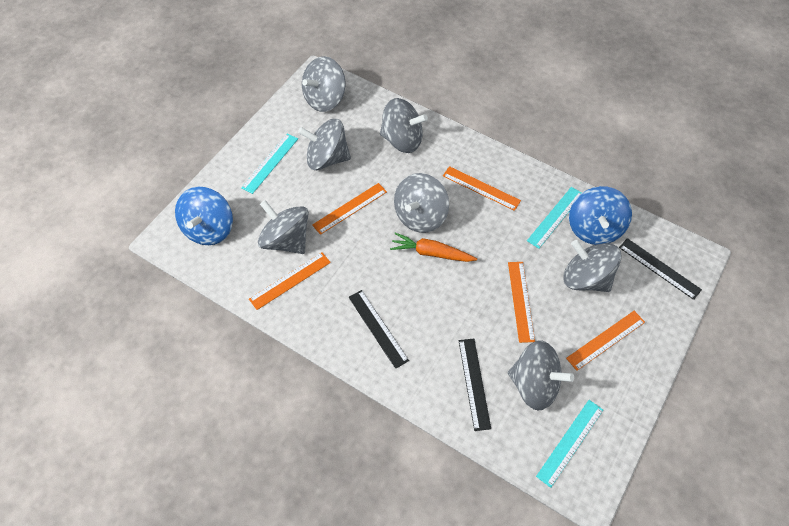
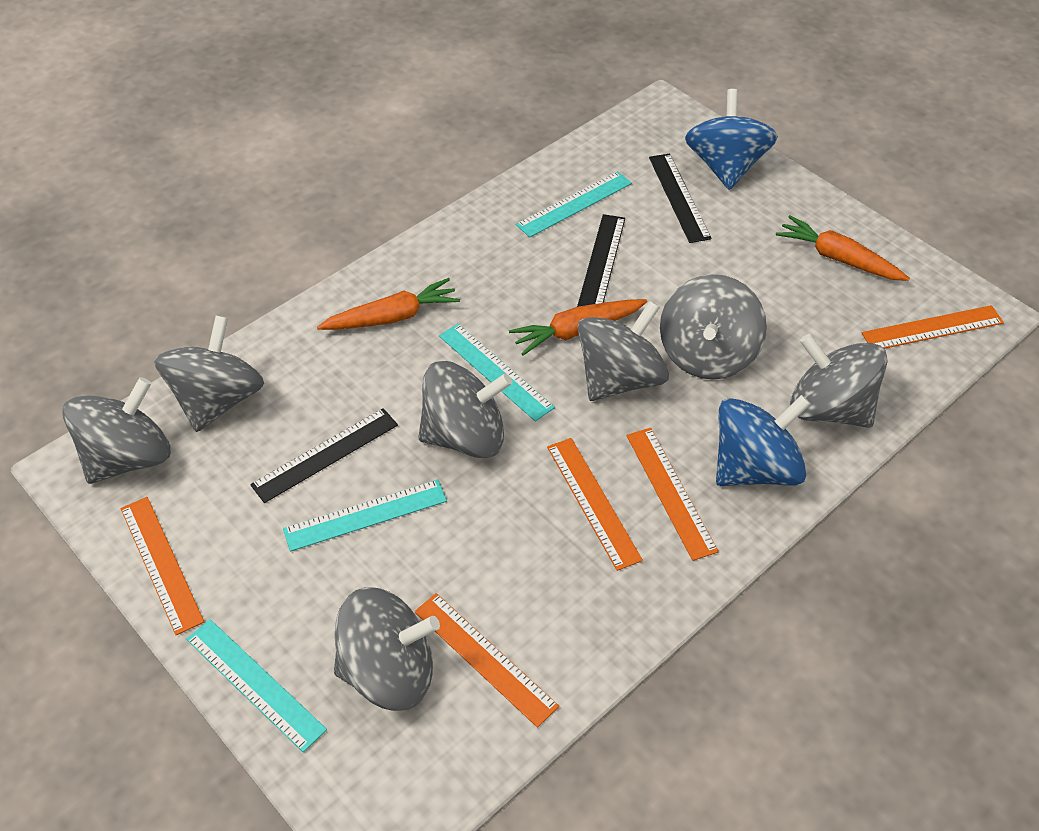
orange carrot: 1 -> 3
turquoise ruler: 3 -> 4

